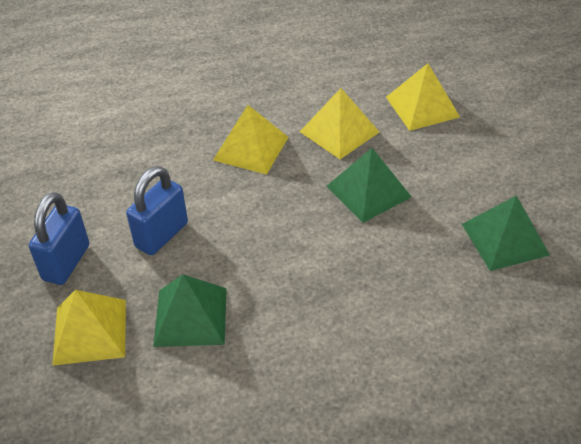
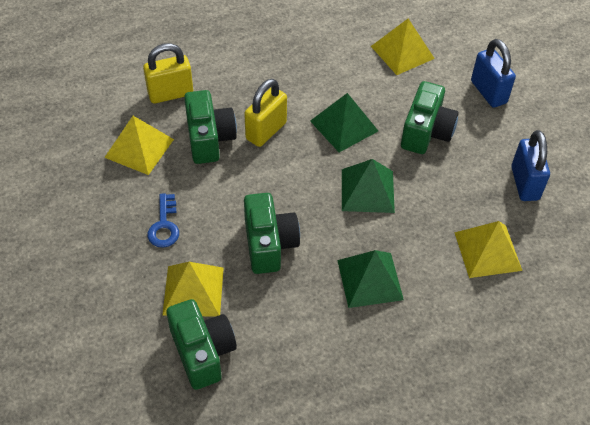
blue key: 0 -> 1
green camera: 0 -> 4
yellow padlock: 0 -> 2

